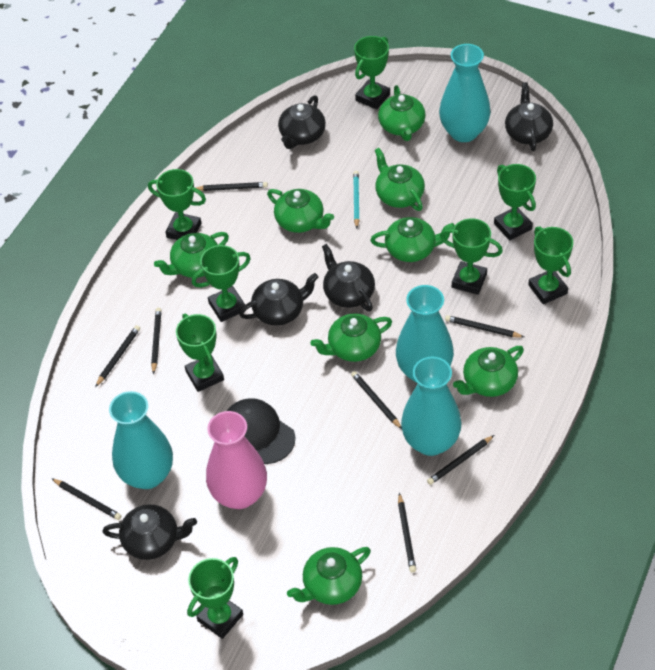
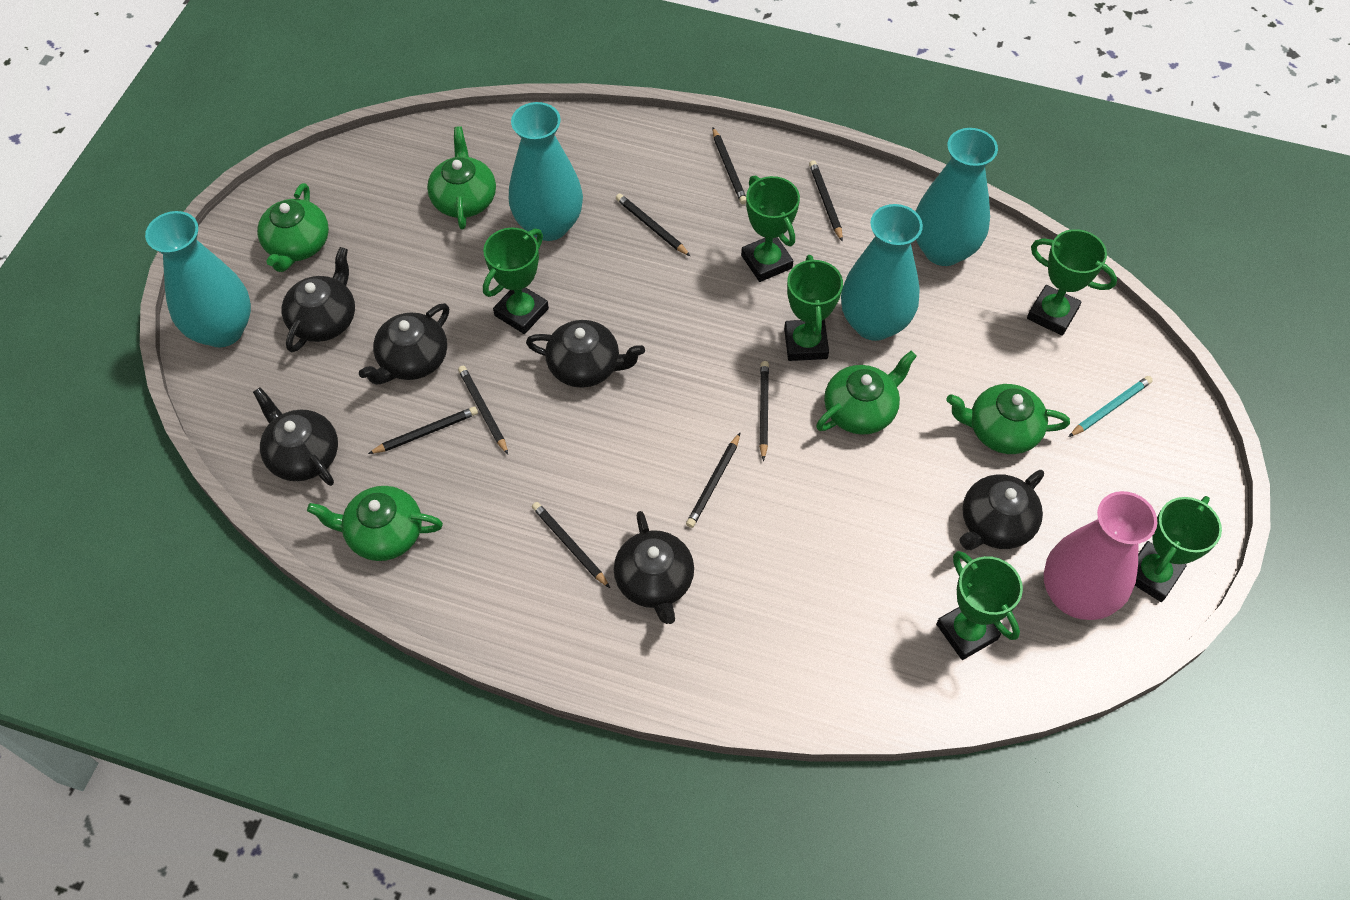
black cap: 1 -> 0
black teapot: 5 -> 6
green teapot: 8 -> 5
green trophy: 8 -> 6

